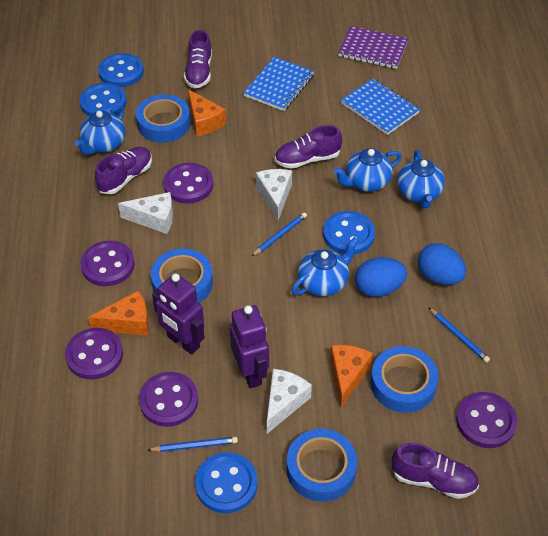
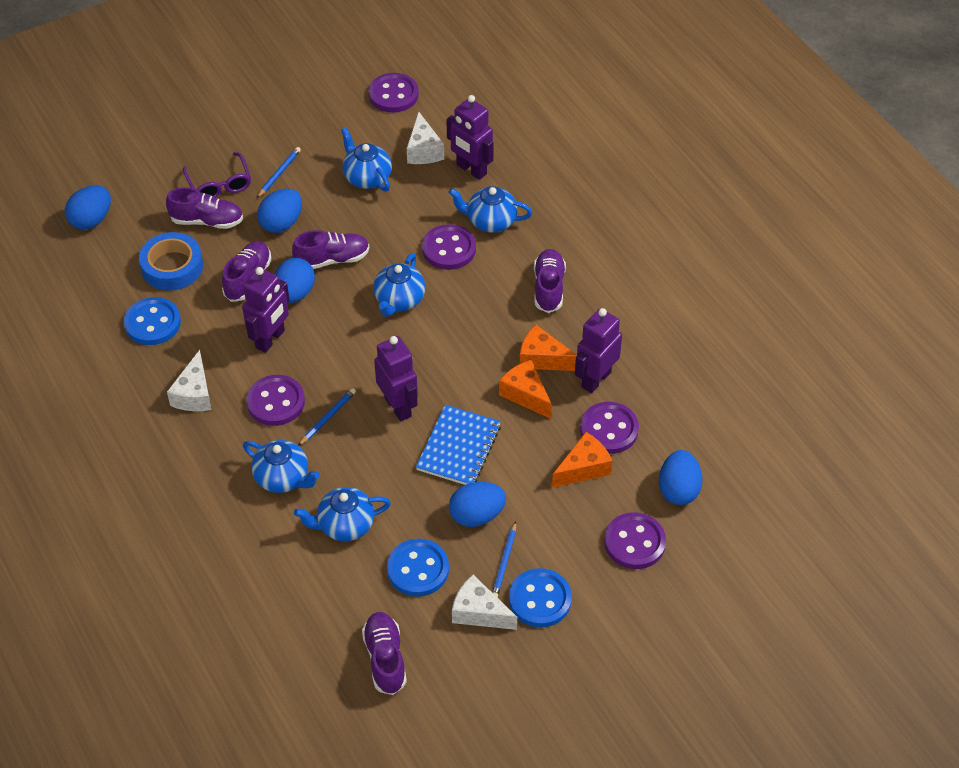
blue button: 4 -> 3
blue egg: 2 -> 5
blue notebook: 2 -> 1
blue tape: 4 -> 1
blue teapot: 4 -> 5
purple glasses: 0 -> 1
purple notebook: 1 -> 0
purple robot: 2 -> 4
purple shoe: 4 -> 5

